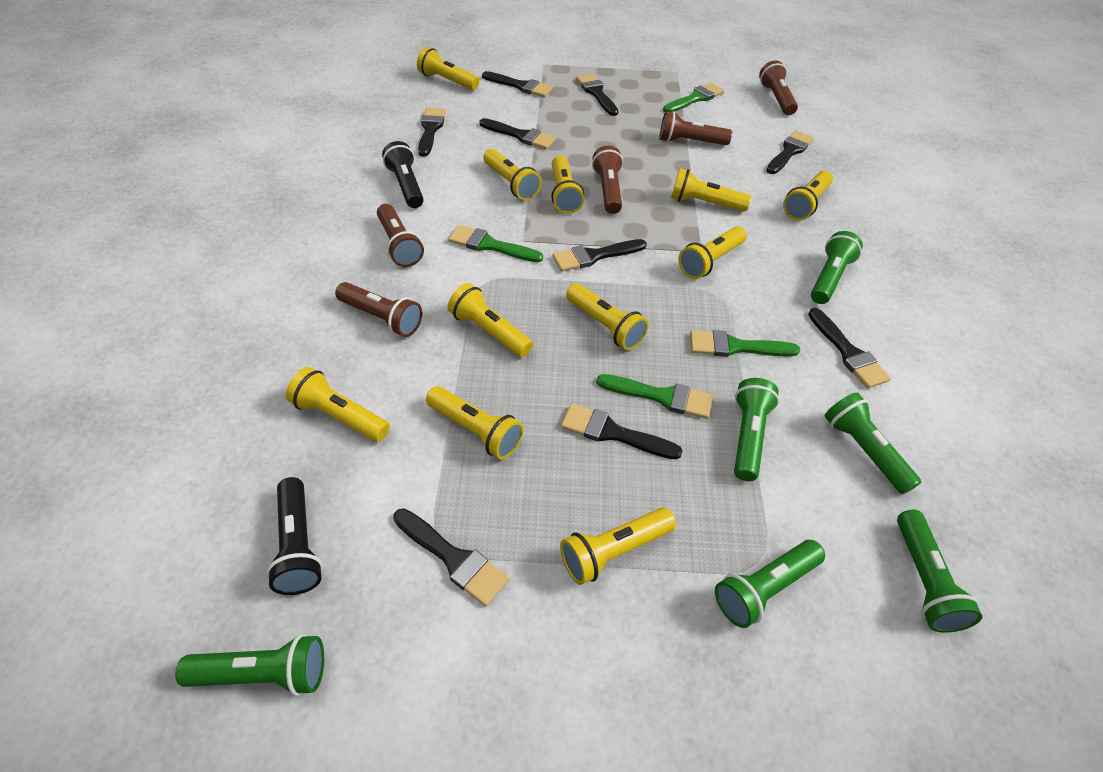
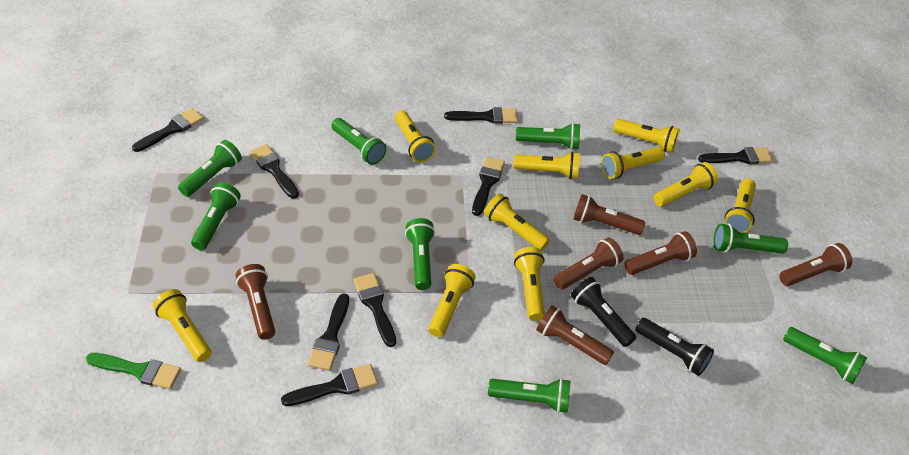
black brush: 9 -> 8
brown flashlight: 5 -> 6
green brush: 4 -> 1
green flashlight: 6 -> 8
yellow flashlight: 11 -> 10

